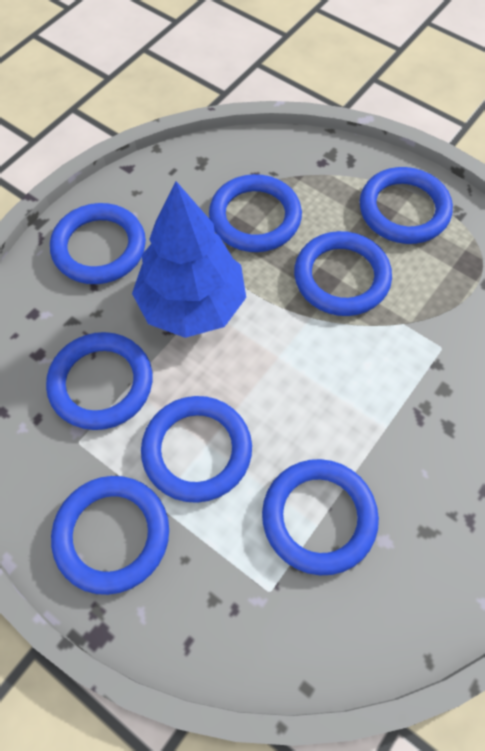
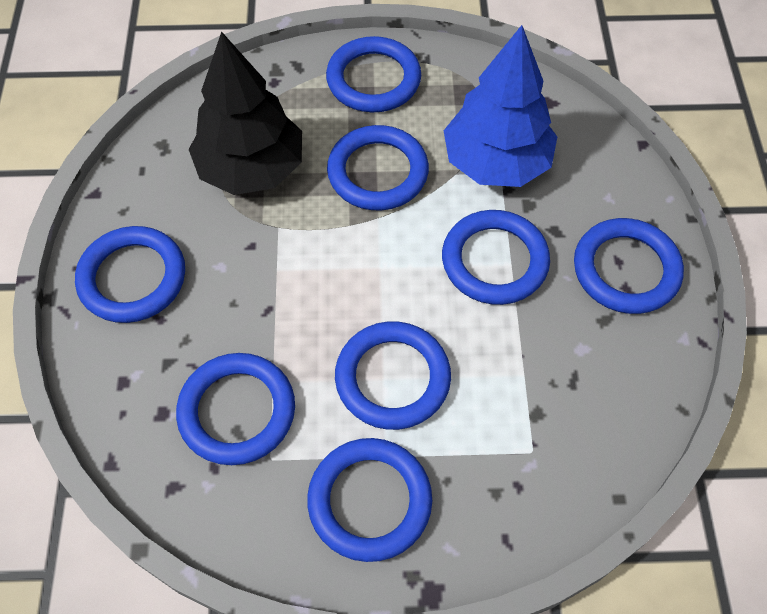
black tree: 0 -> 1

